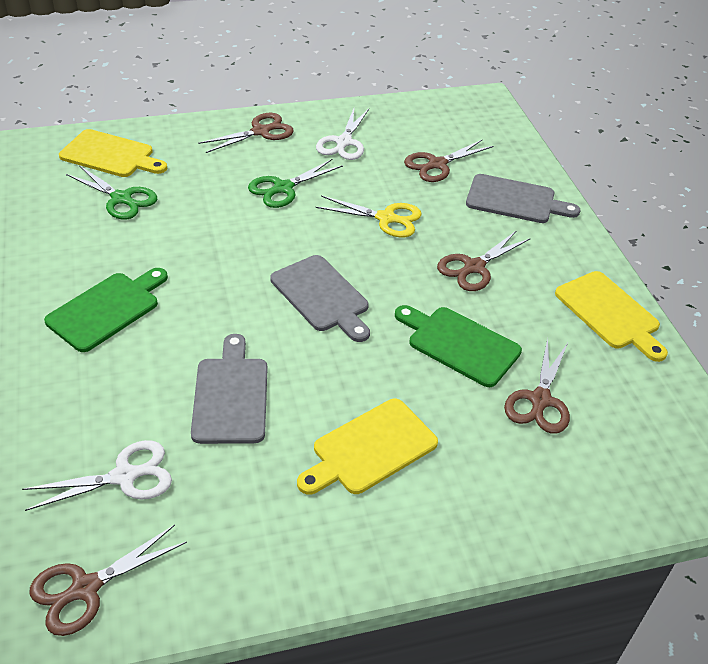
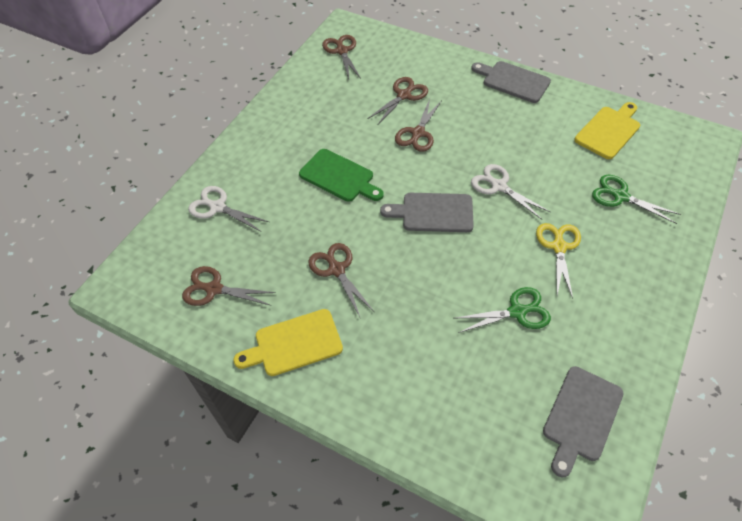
green cutting board: 2 -> 1
yellow cutting board: 3 -> 2

